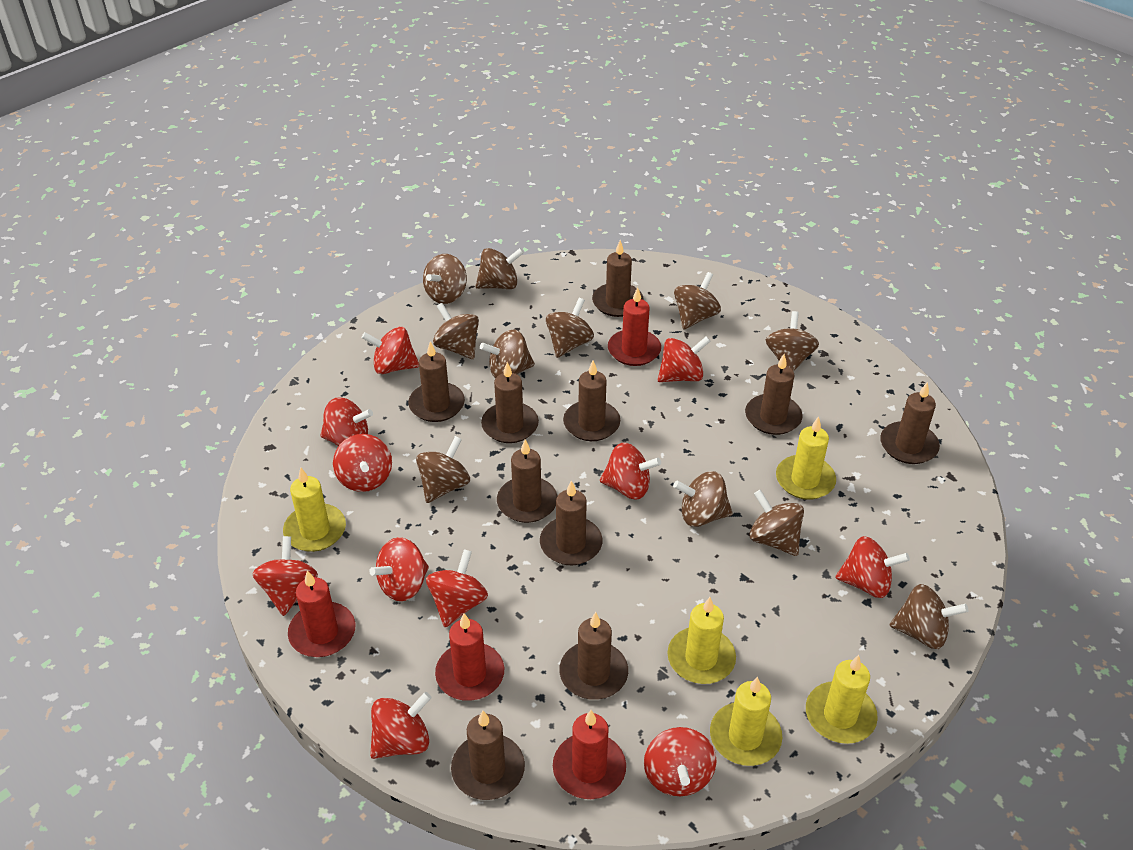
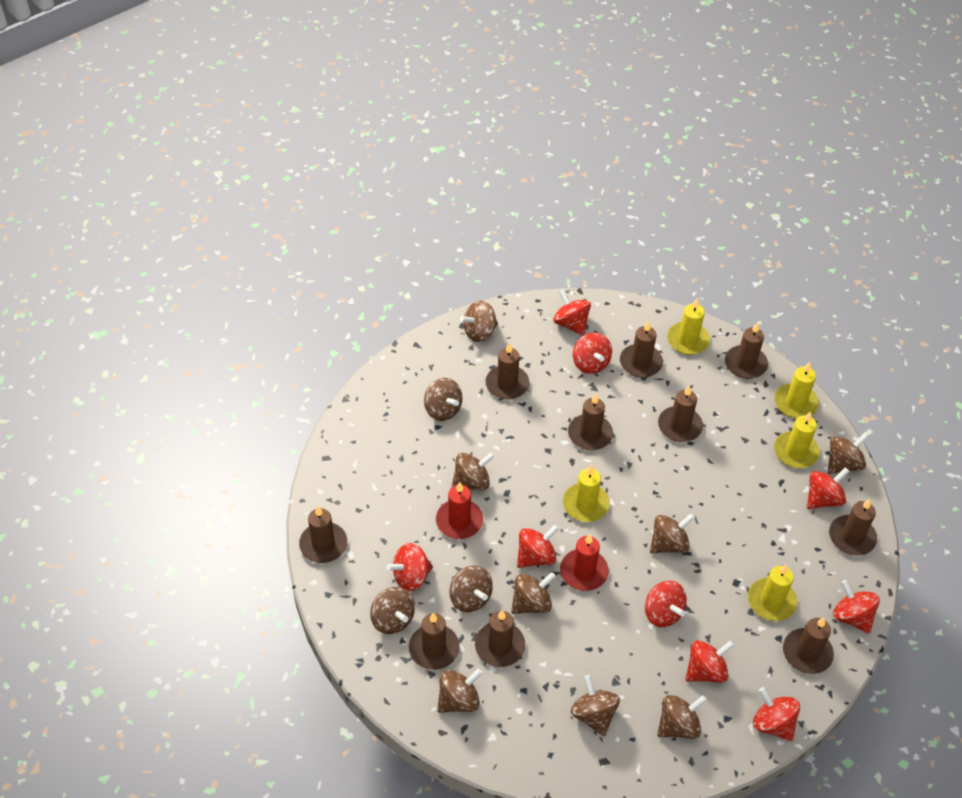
red candle: 4 -> 2
red spinning top: 11 -> 9

